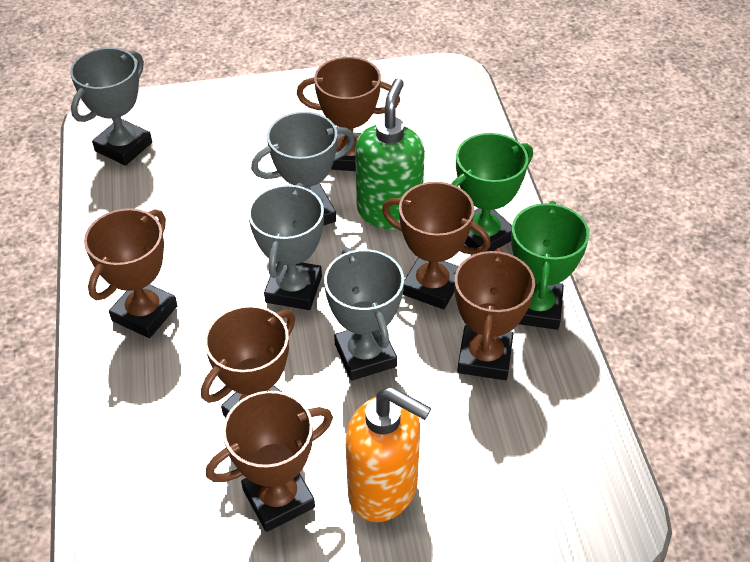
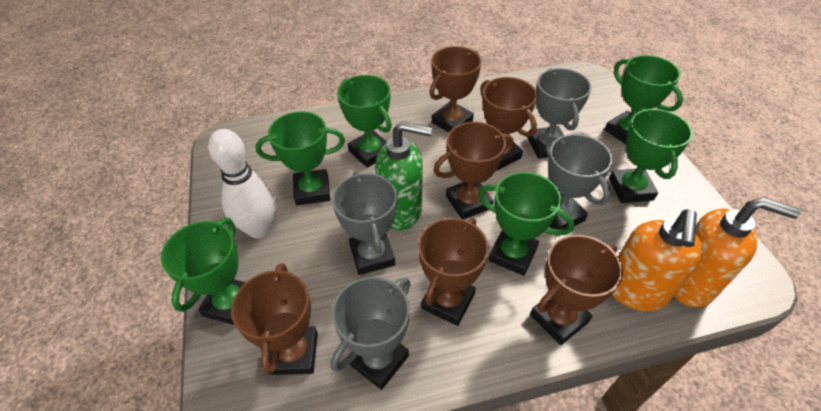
green trophy: 2 -> 6
orange soap dispenser: 1 -> 2
white bowling pin: 0 -> 1

